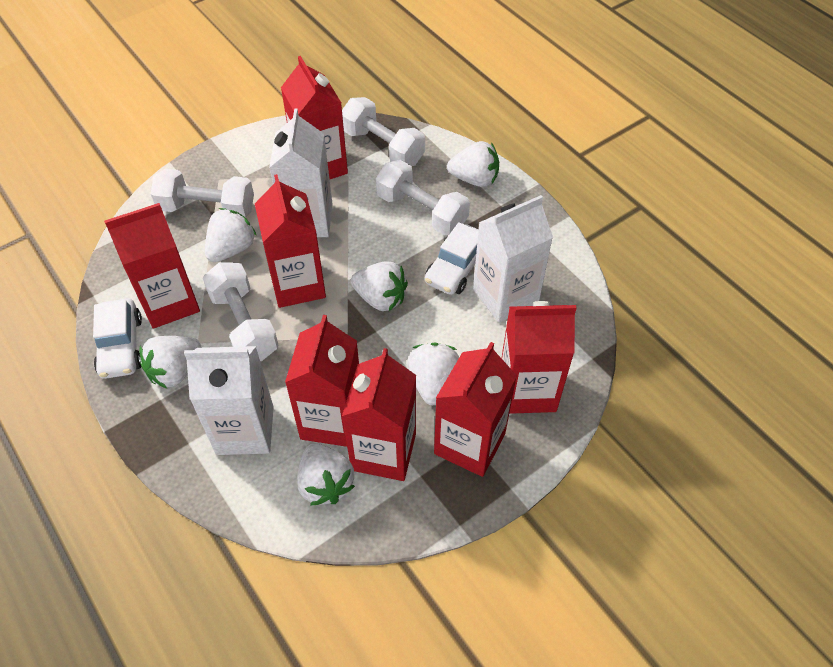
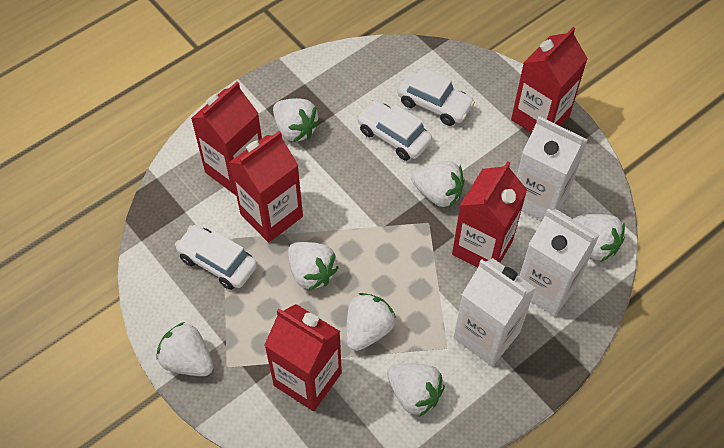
red carton: 7 -> 5
white car: 2 -> 3
white dumbbell: 4 -> 0
white strawberry: 6 -> 7

